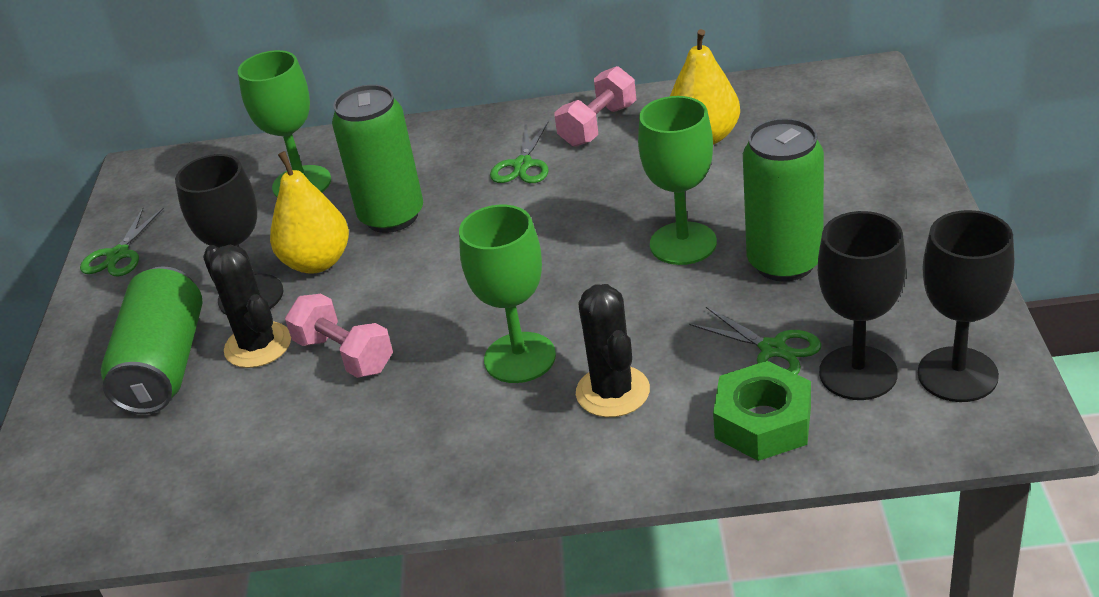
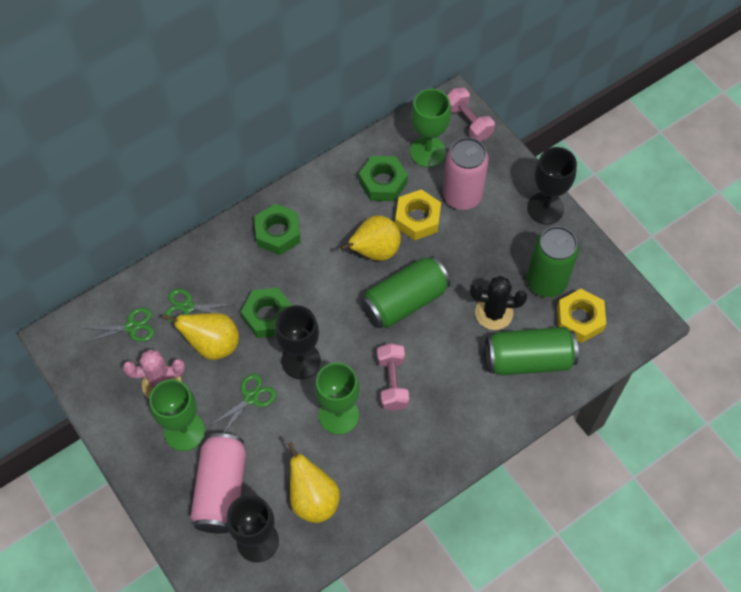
black cactus: 2 -> 1
green nut: 1 -> 3
pink cactus: 0 -> 1
pink can: 0 -> 2
yellow nut: 0 -> 2
yellow pear: 2 -> 3

